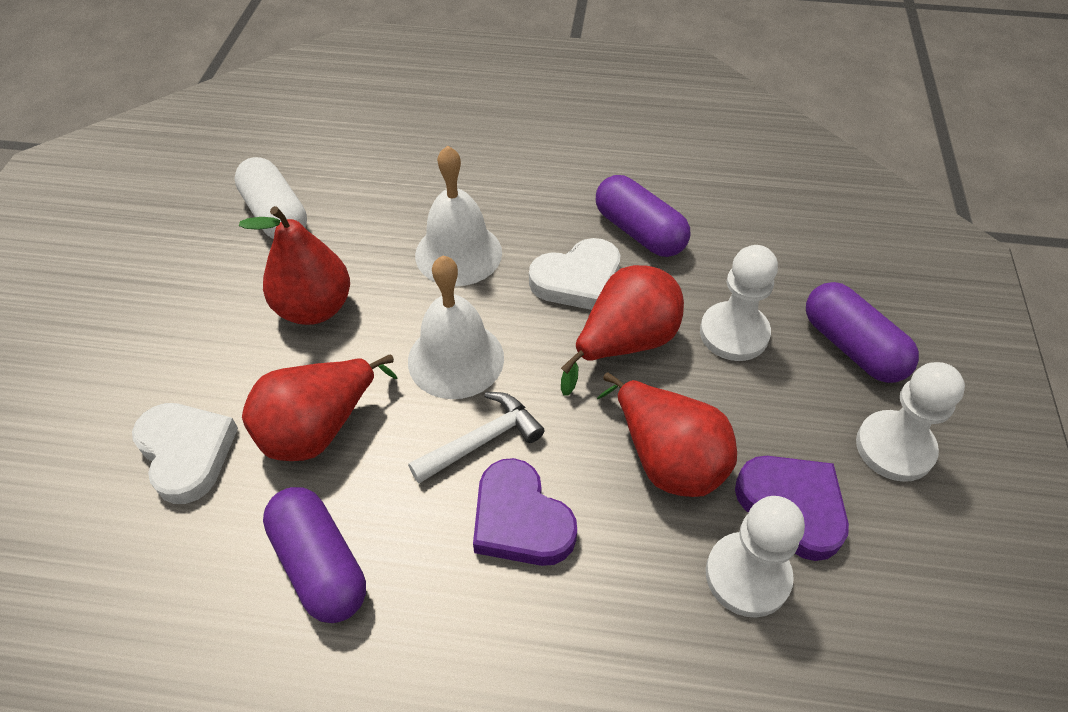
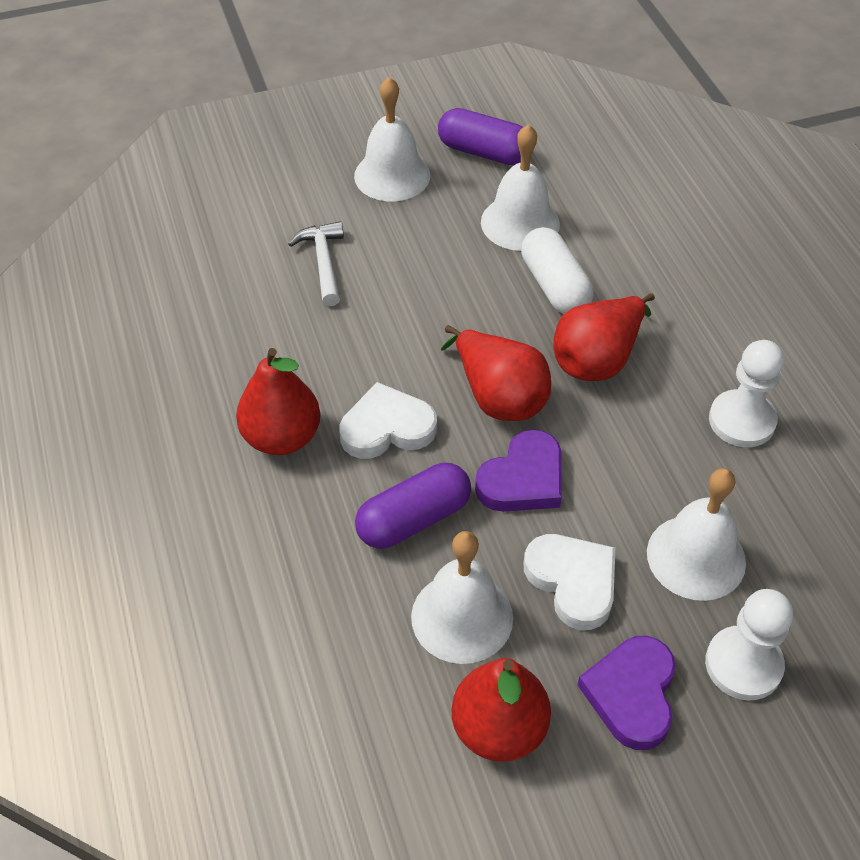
purple capsule: 3 -> 2
white bell: 2 -> 4
white pawn: 3 -> 2

